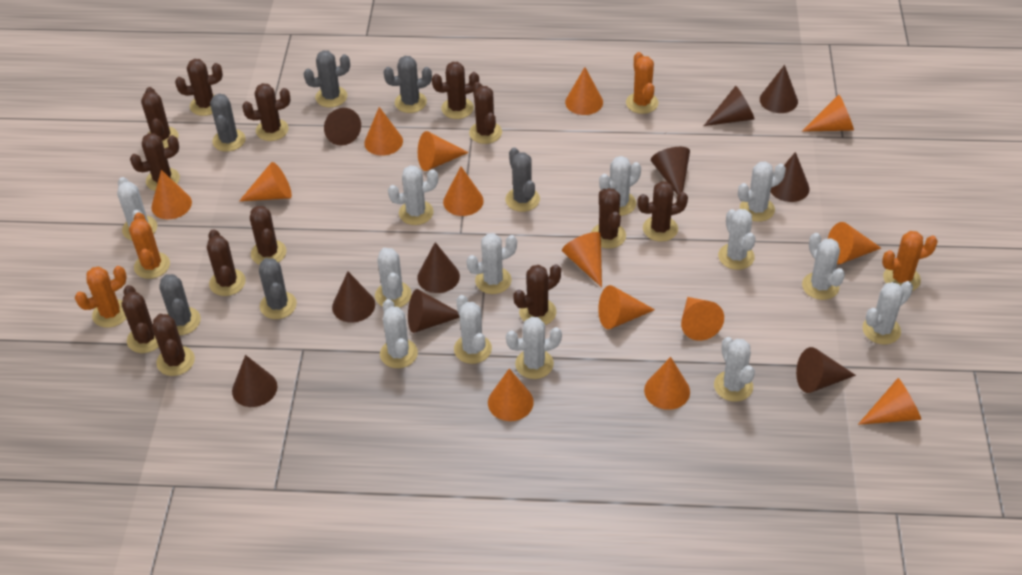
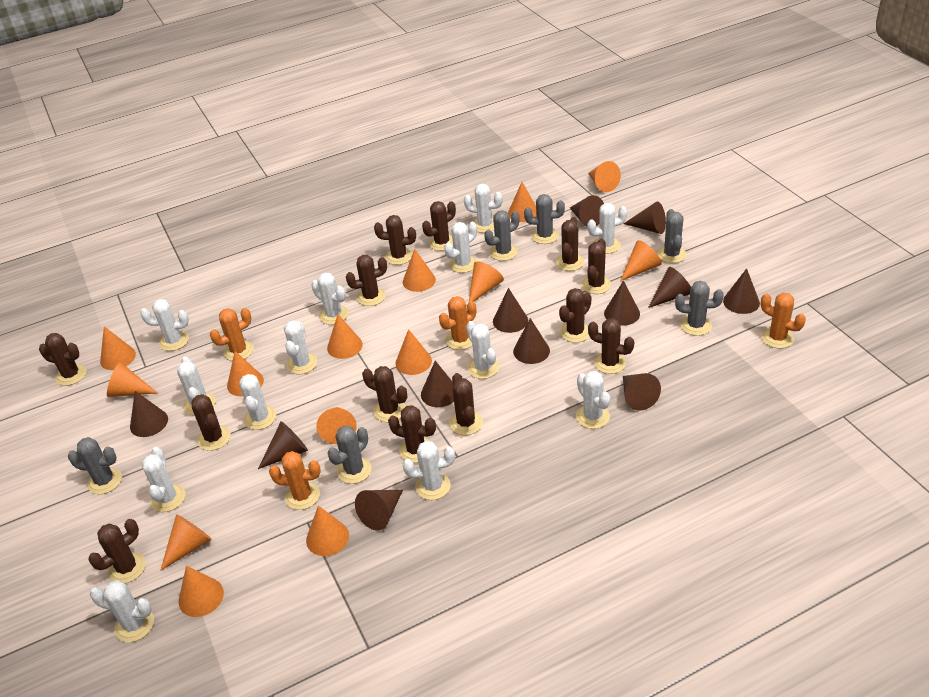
brown cone: 10 -> 12

